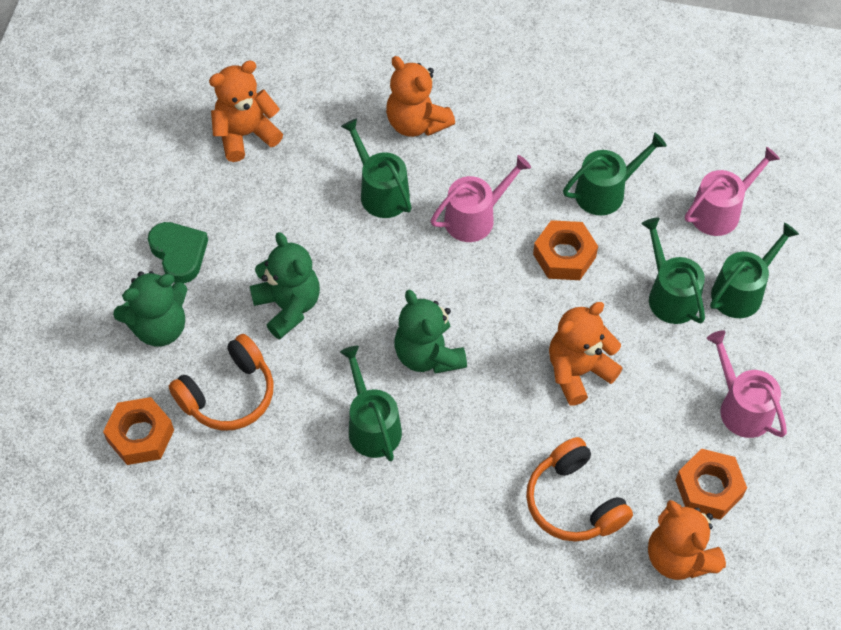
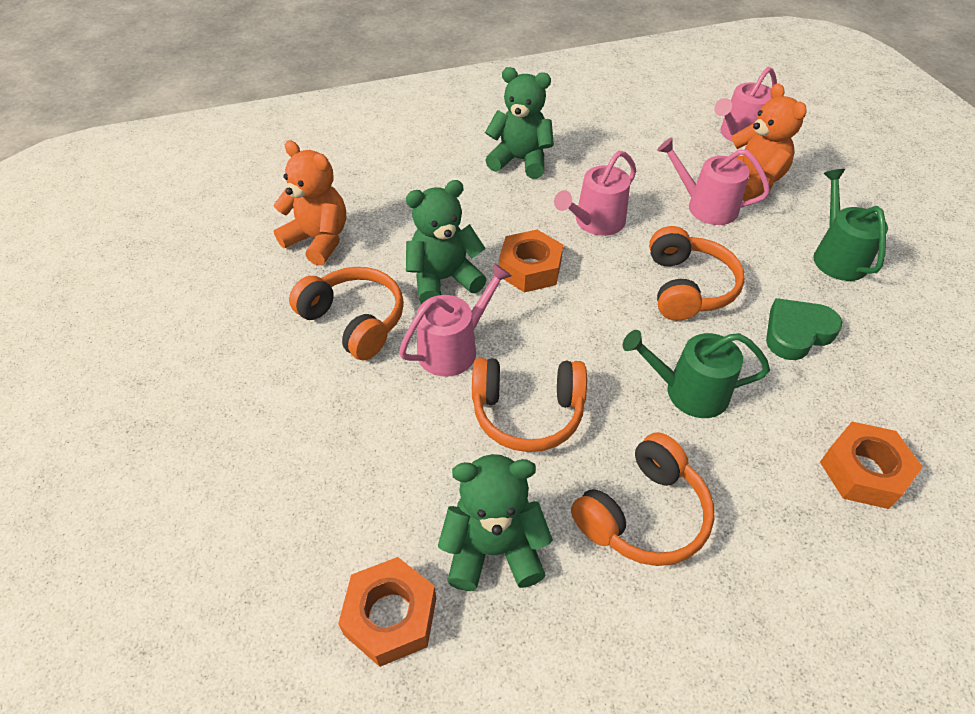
green watering can: 5 -> 2
orange headphones: 2 -> 4
orange teddy bear: 4 -> 2
pink watering can: 3 -> 4

